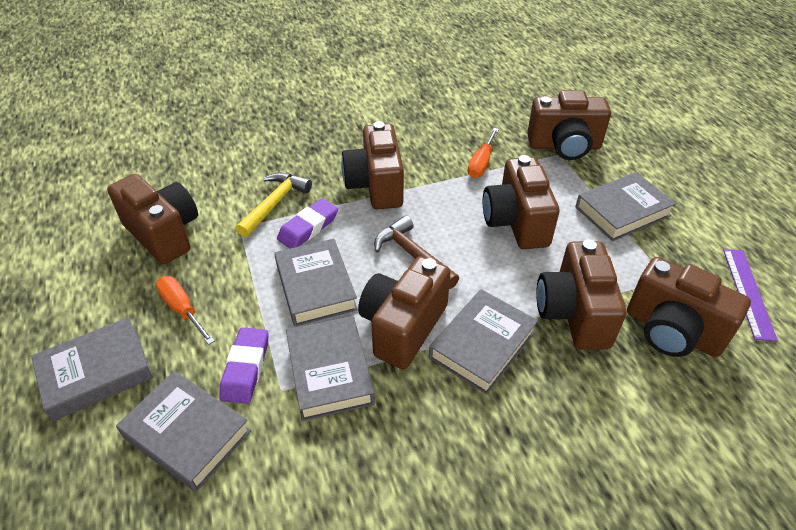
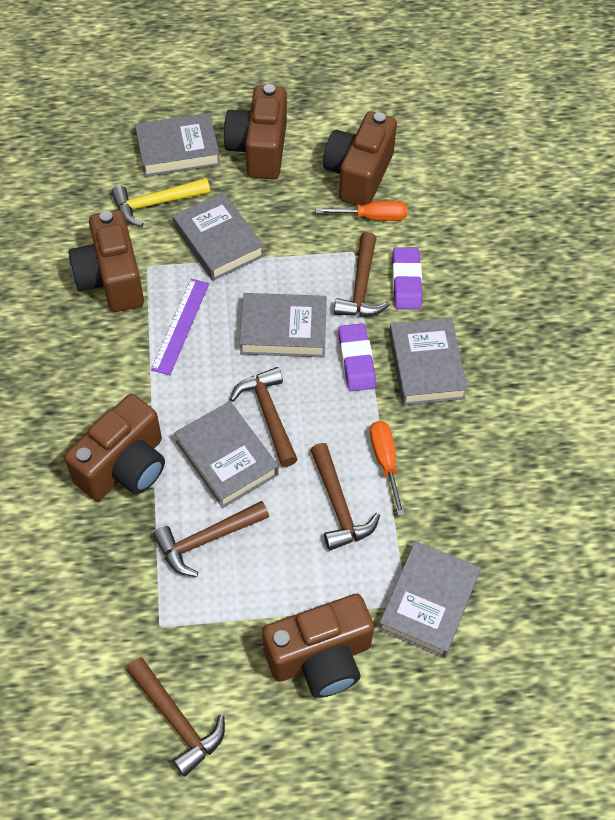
brown camera: 7 -> 5
brown hammer: 1 -> 5

